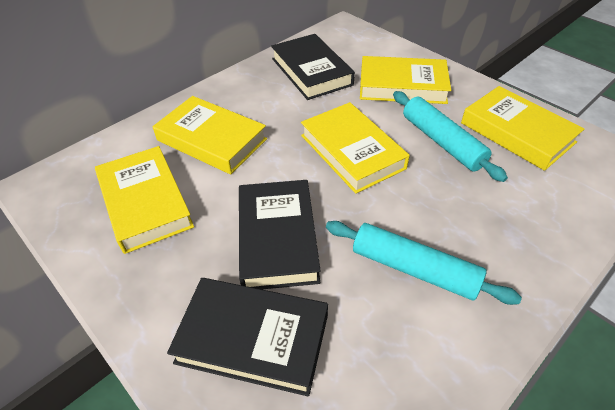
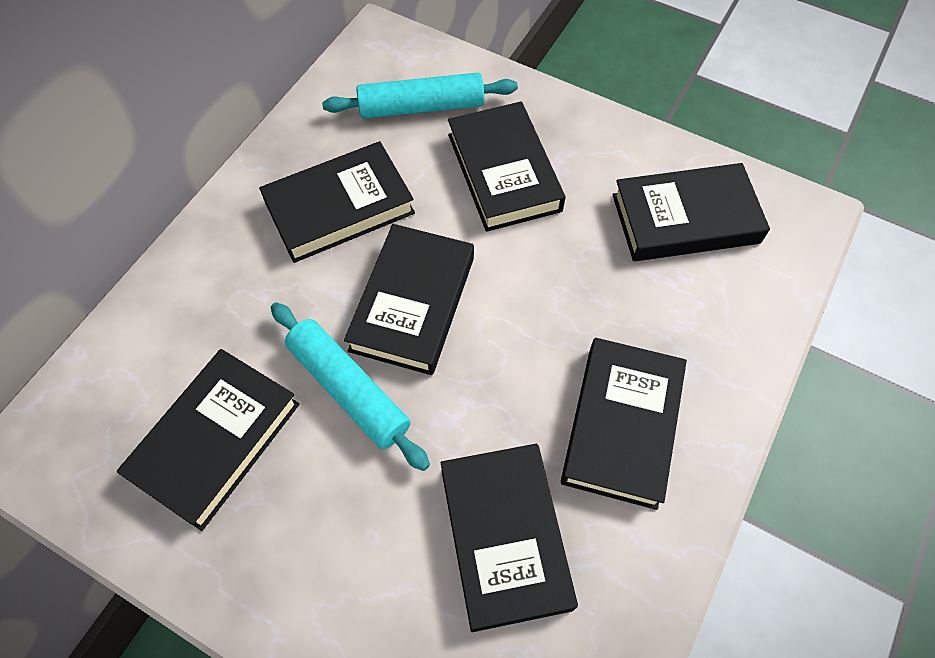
black book: 3 -> 7
yellow book: 5 -> 0

